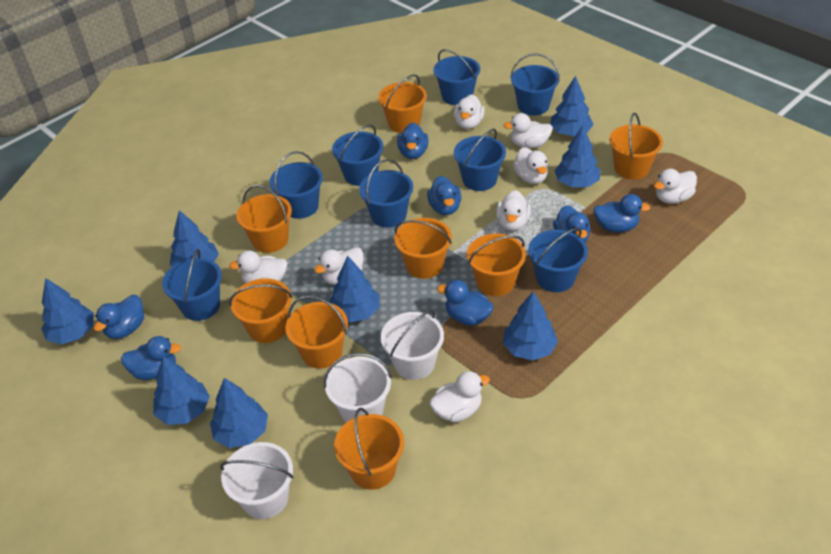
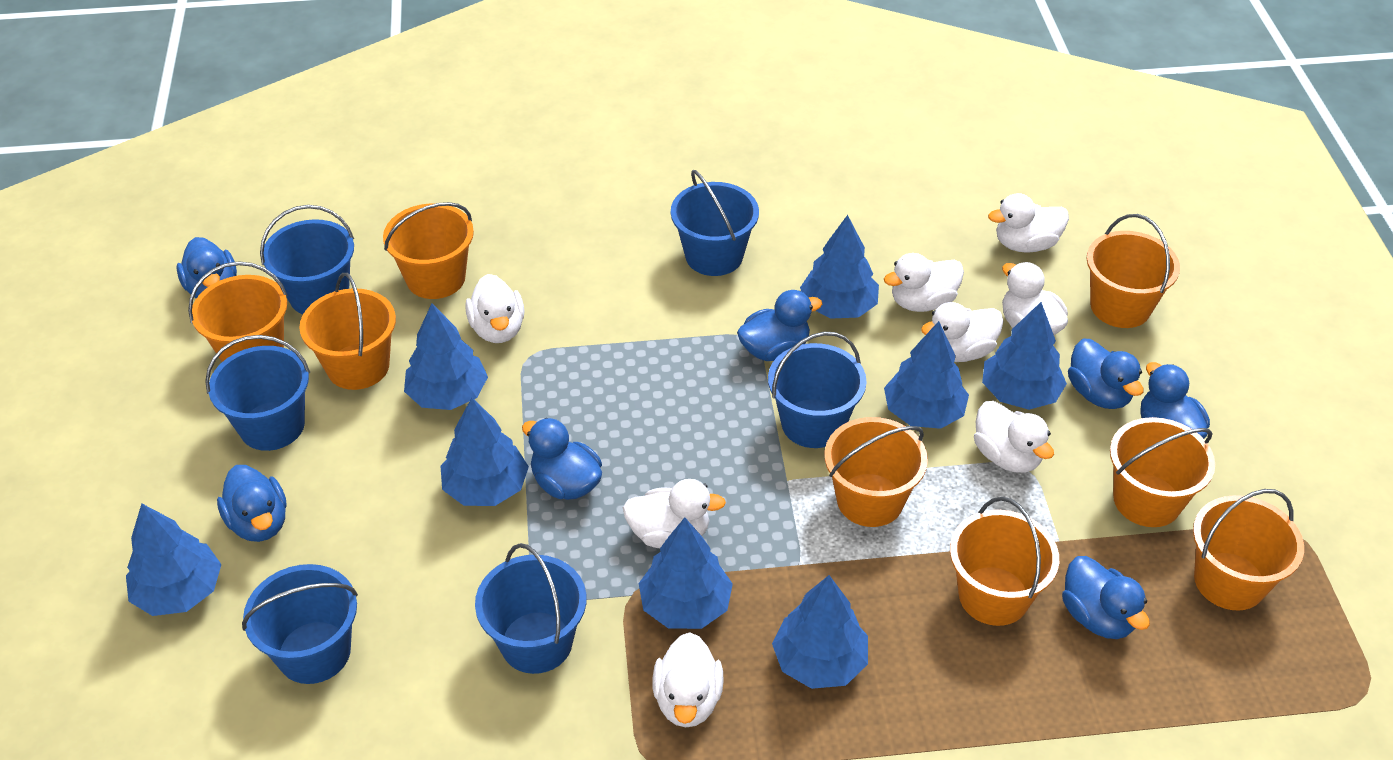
blue bucket: 8 -> 6
white bucket: 3 -> 0

